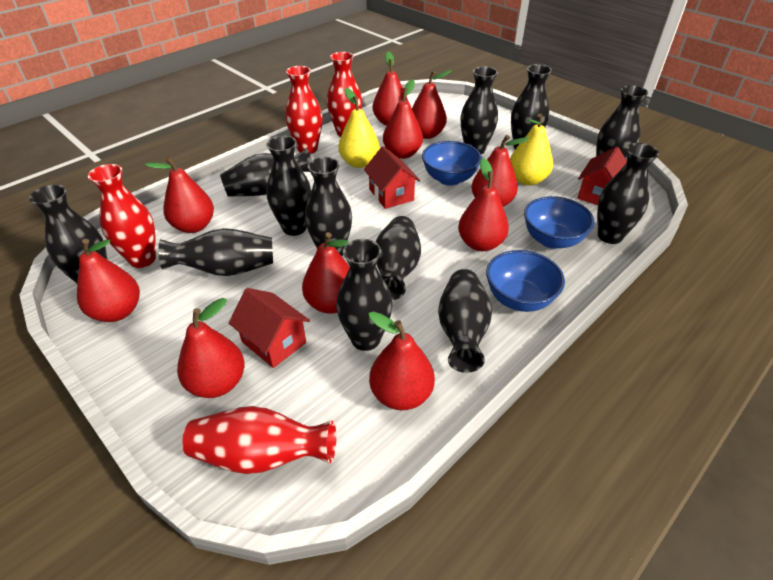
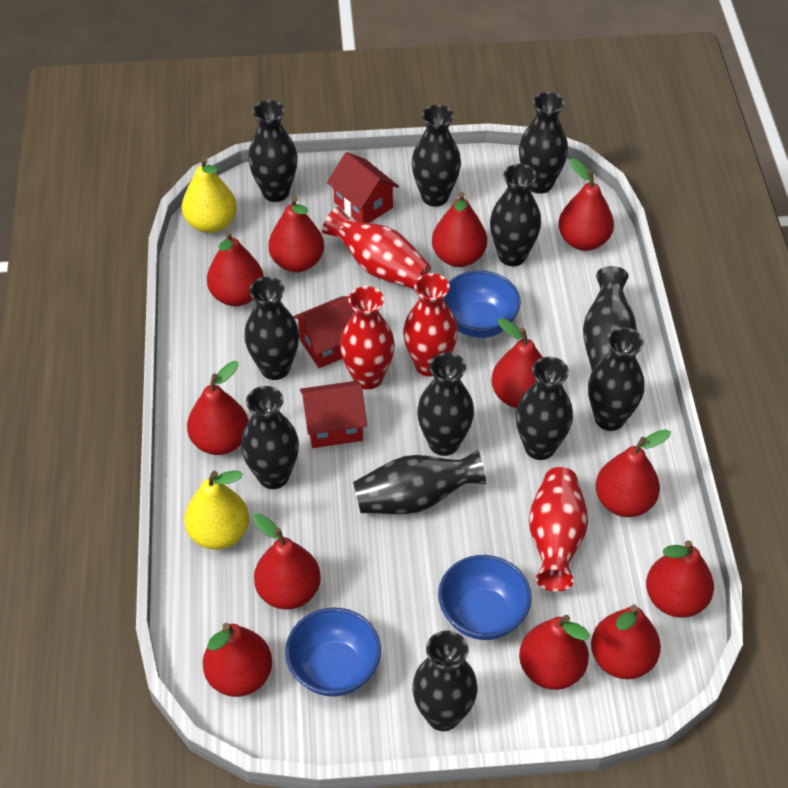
red pear: 10 -> 12

